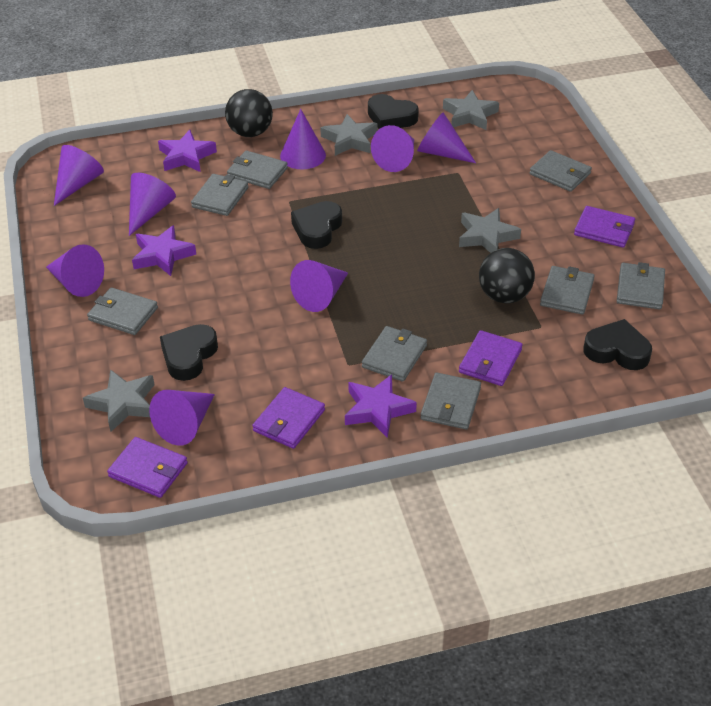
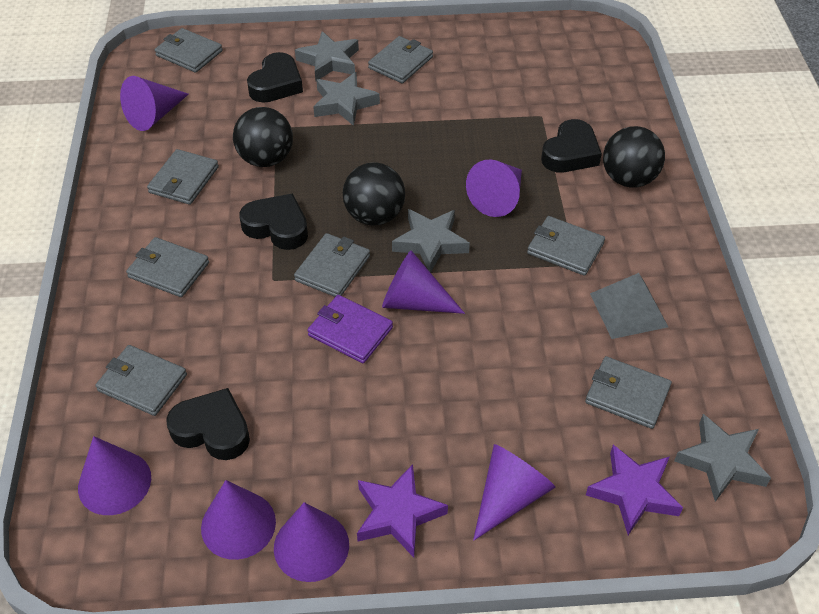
black ball: 2 -> 3
grey pyramid: 0 -> 1
purple cone: 8 -> 7
purple star: 3 -> 2
purple wallet: 4 -> 1

